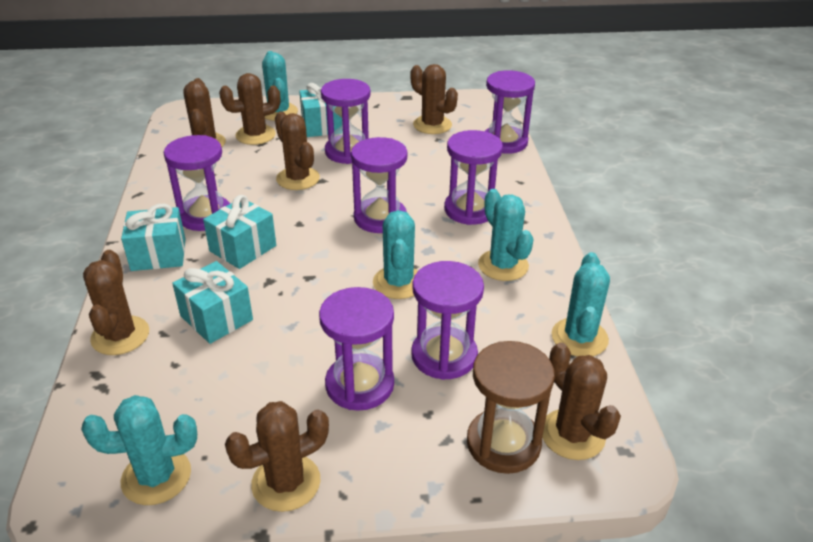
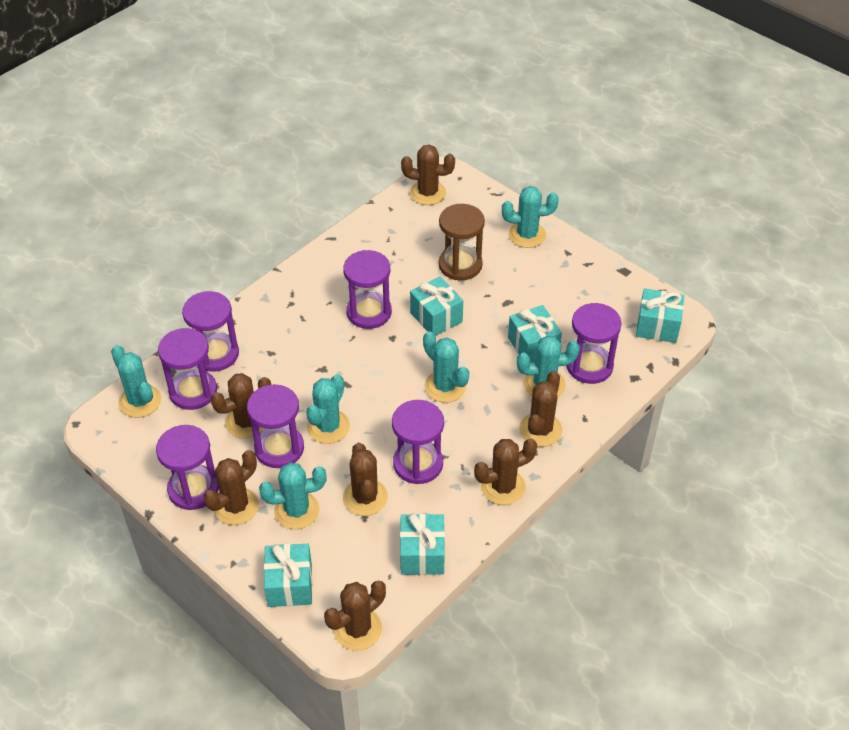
turquoise cactus: 5 -> 6
turquoise gift: 4 -> 5

